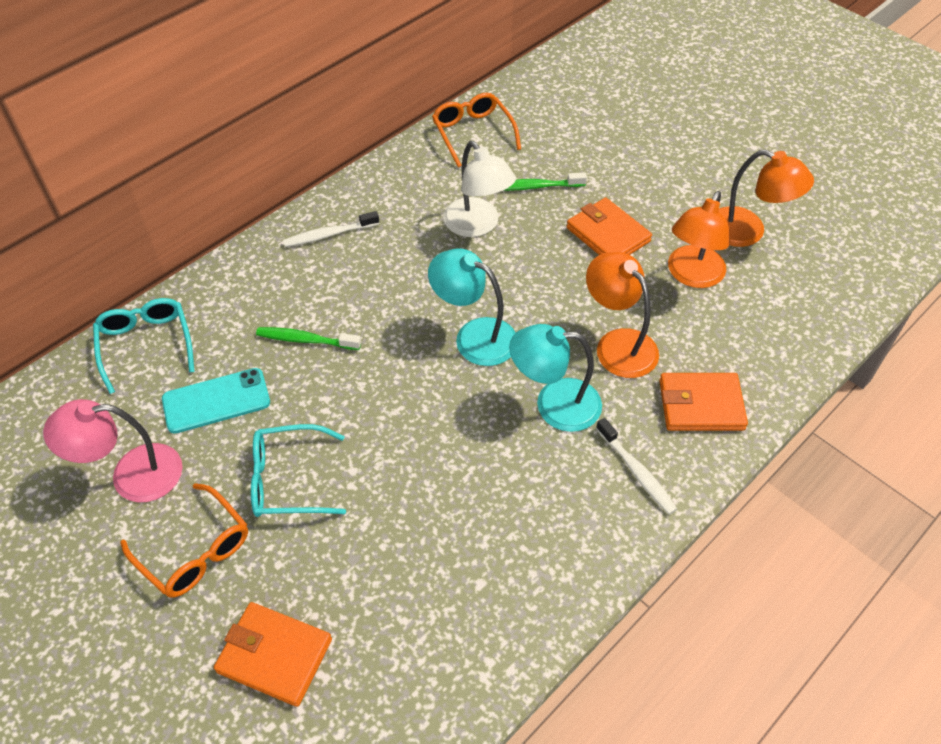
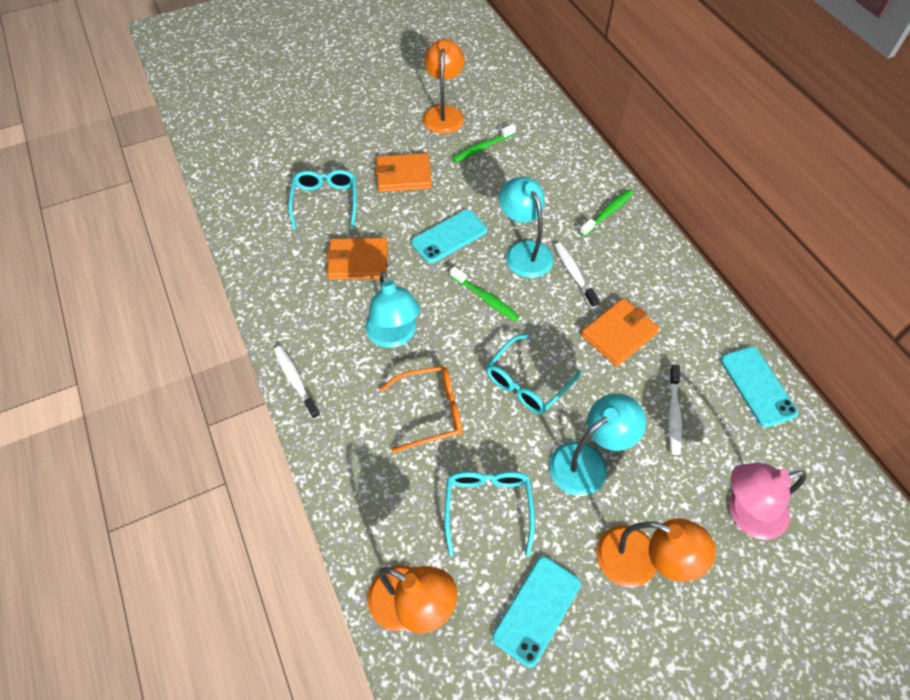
green toothbrush: 2 -> 3
orange glasses: 2 -> 1
turquoise glasses: 2 -> 3
turquoise lamp: 2 -> 3
turquoise phone: 1 -> 3
white lamp: 1 -> 0
white toothbrush: 2 -> 3

